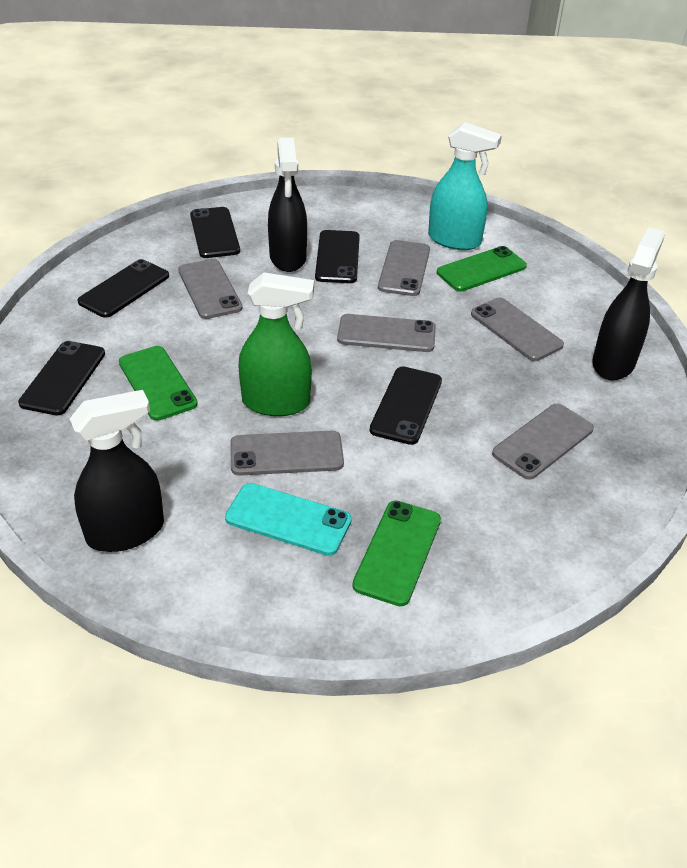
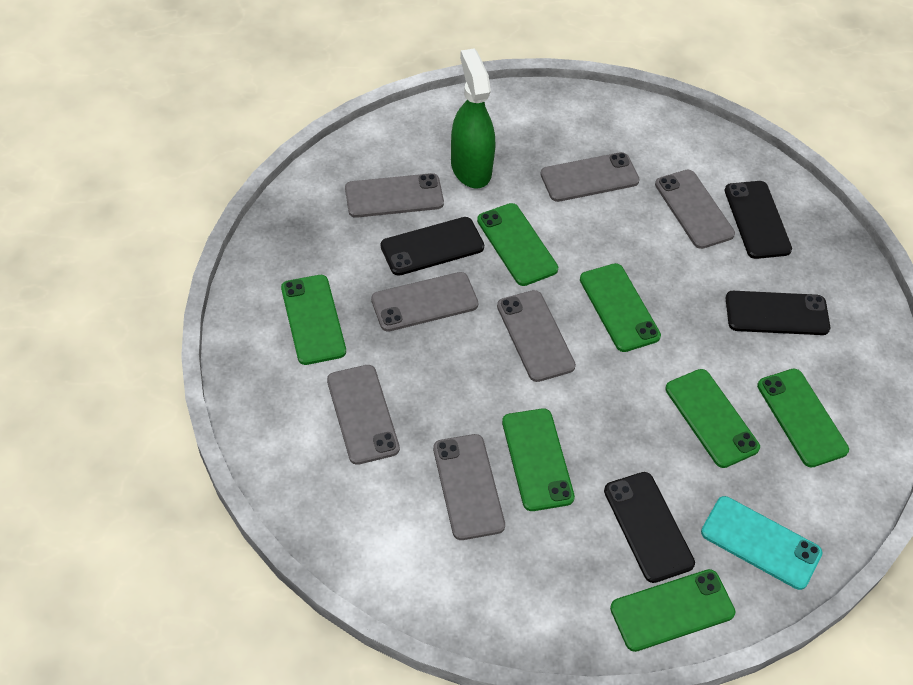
black phone: 5 -> 4
black spray bottle: 3 -> 0
green phone: 3 -> 7
grey phone: 6 -> 7
turquoise spray bottle: 1 -> 0

